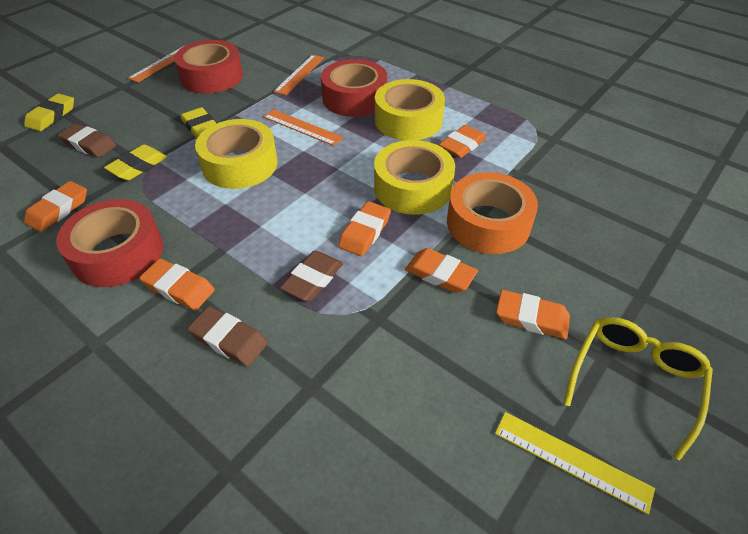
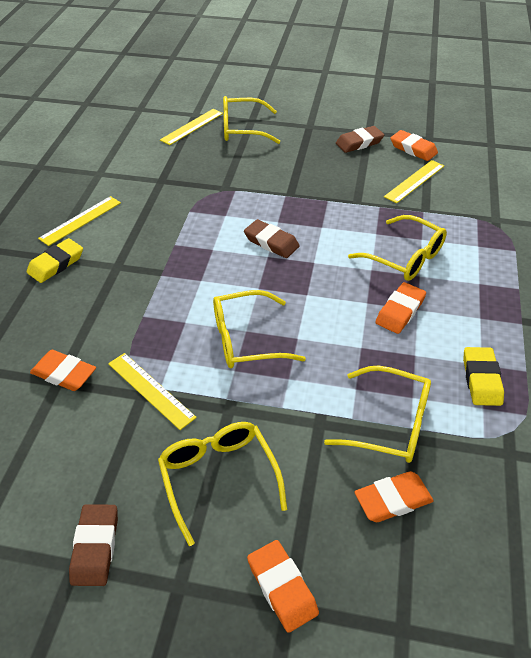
orange eraser: 6 -> 5
orange ruler: 3 -> 0
orange tape: 1 -> 0
red tape: 3 -> 0
yellow eraser: 3 -> 2
yellow glasses: 1 -> 5
yellow ruler: 1 -> 4
yellow tape: 3 -> 0

